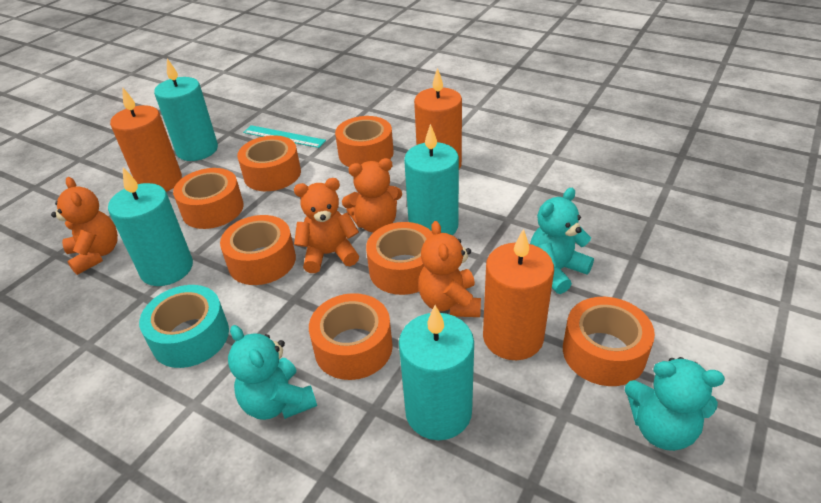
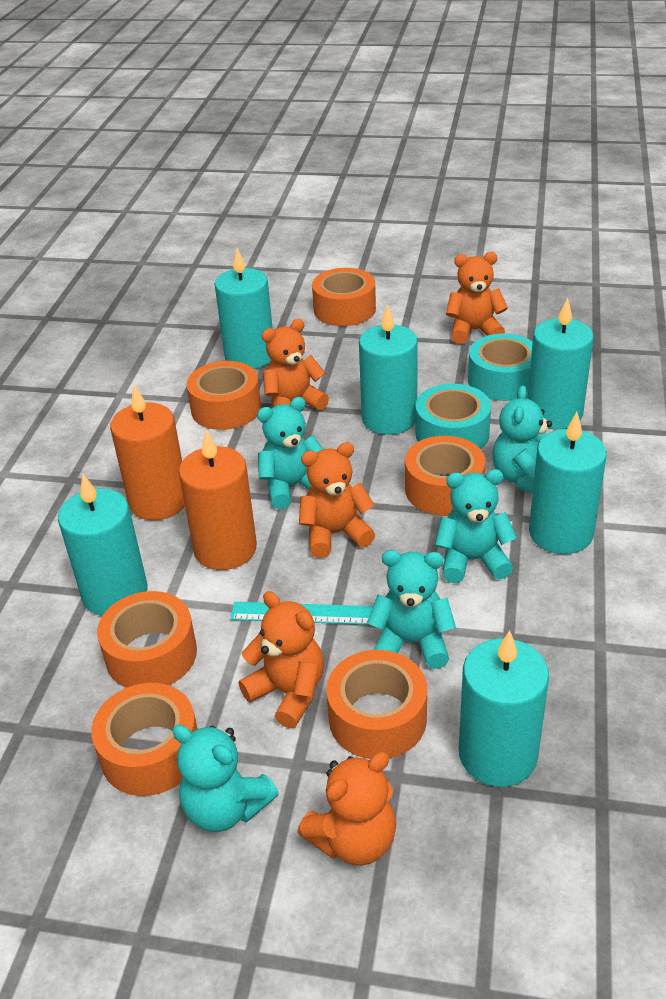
orange candle: 3 -> 2
orange tape: 7 -> 6
orange teddy bear: 4 -> 5
turquoise candle: 4 -> 6
turquoise tape: 1 -> 2
turquoise teddy bear: 3 -> 5

